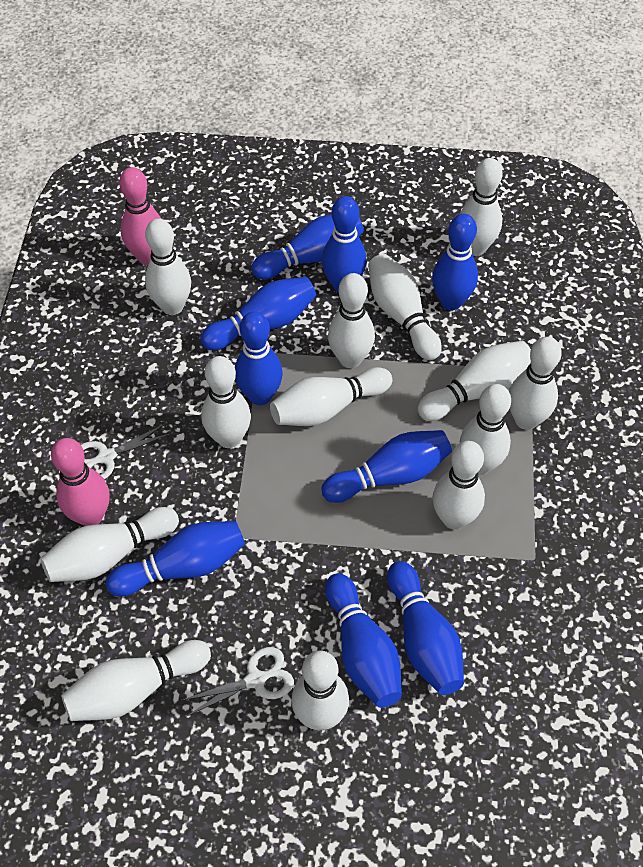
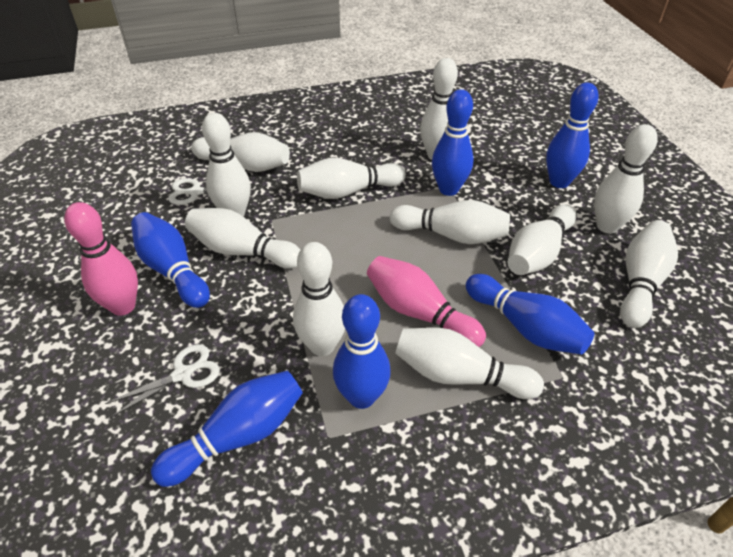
blue bowling pin: 9 -> 6
white bowling pin: 13 -> 11

